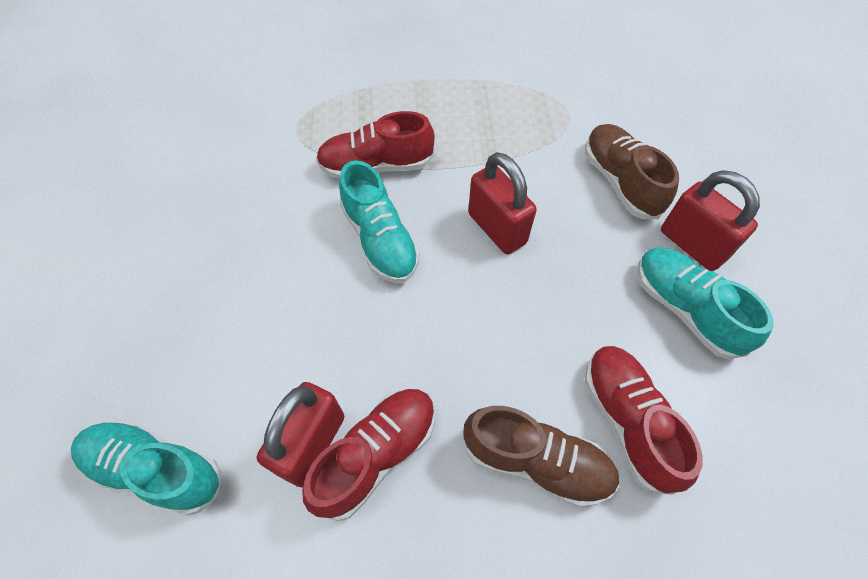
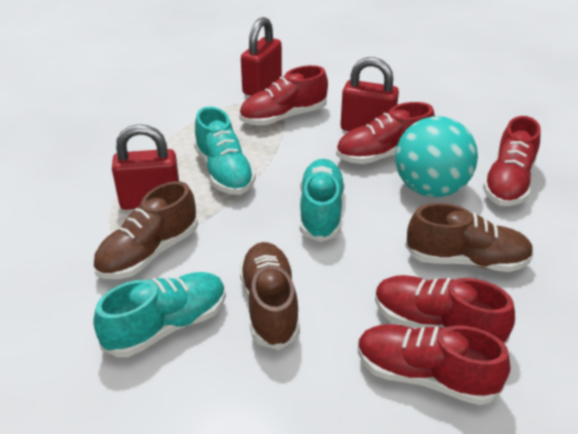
brown shoe: 2 -> 3
red shoe: 3 -> 5
turquoise ball: 0 -> 1

